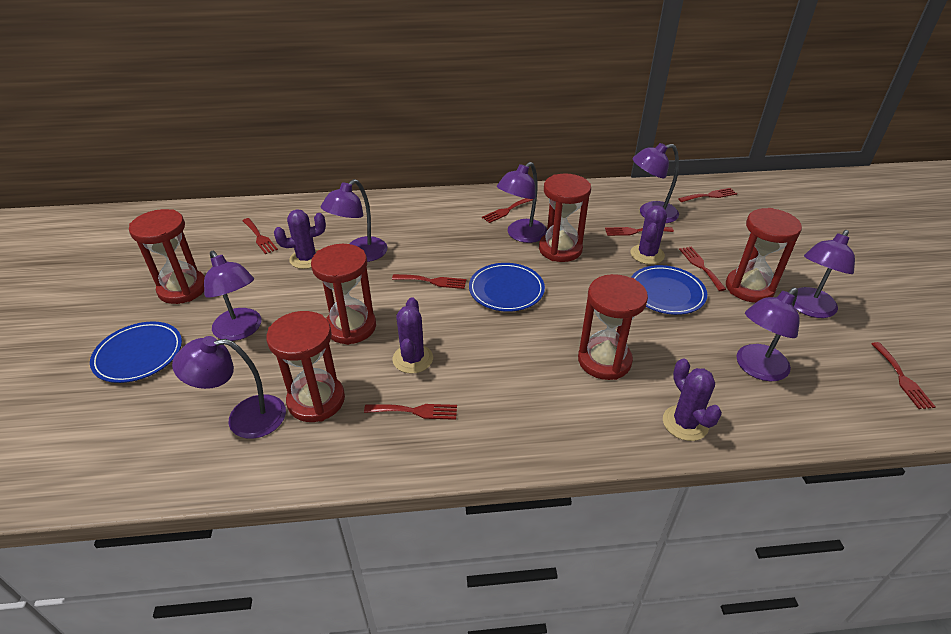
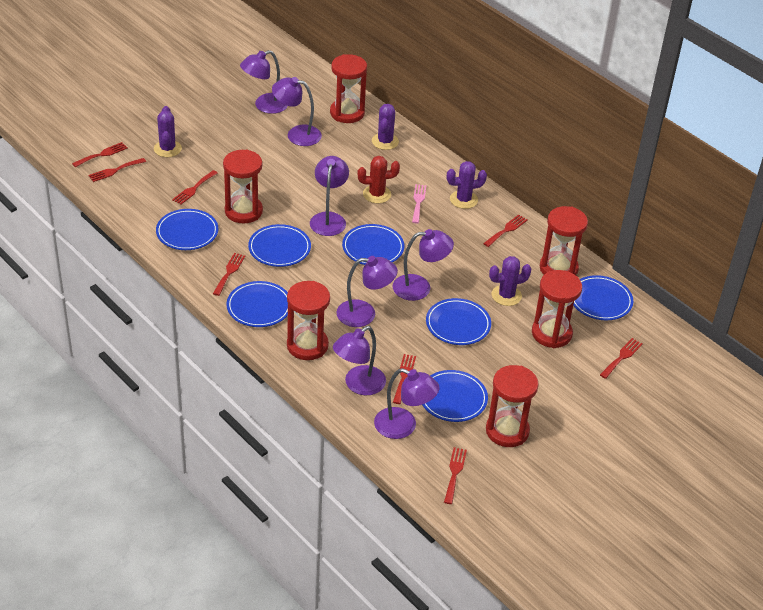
blue plate: 3 -> 7
pink fork: 0 -> 1
red cactus: 0 -> 1

